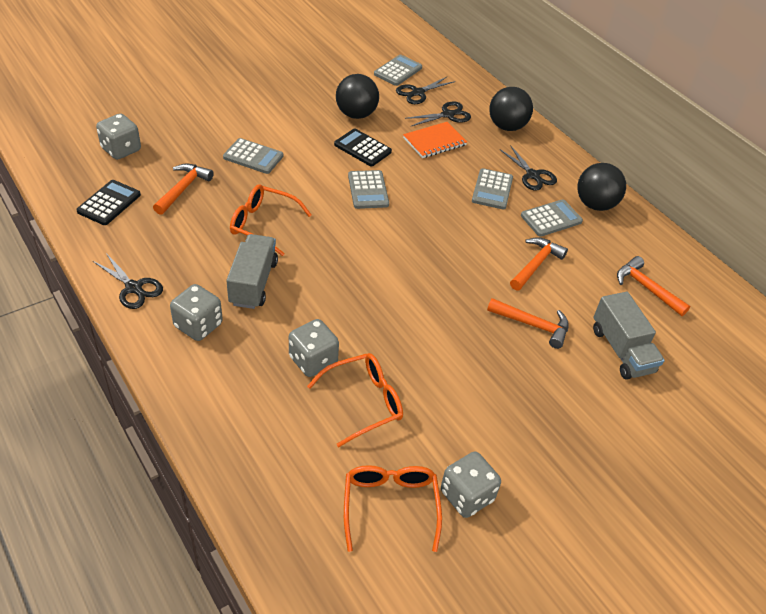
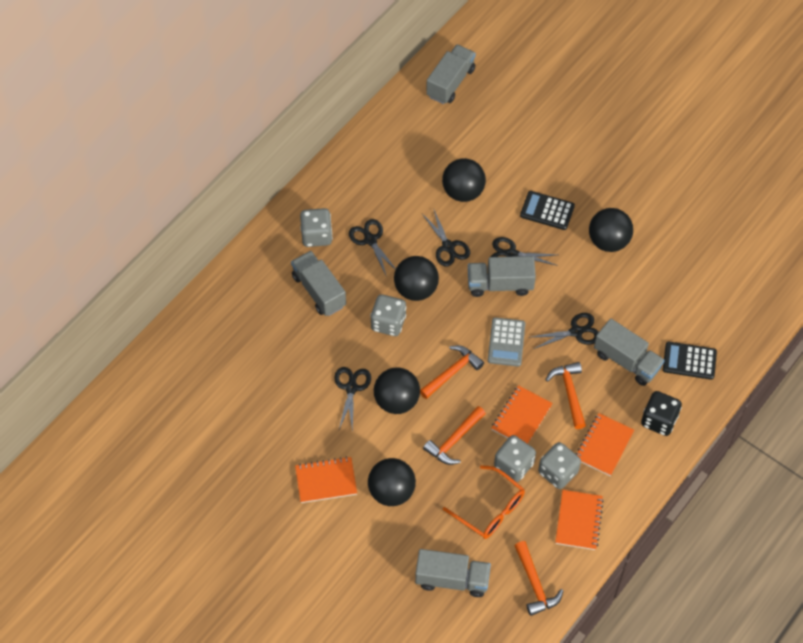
black ball: 3 -> 5
black dice: 0 -> 1
black scissors: 4 -> 5
grey calculator: 5 -> 1
grey truck: 2 -> 5
orange glasses: 3 -> 1
orange notebook: 1 -> 4

